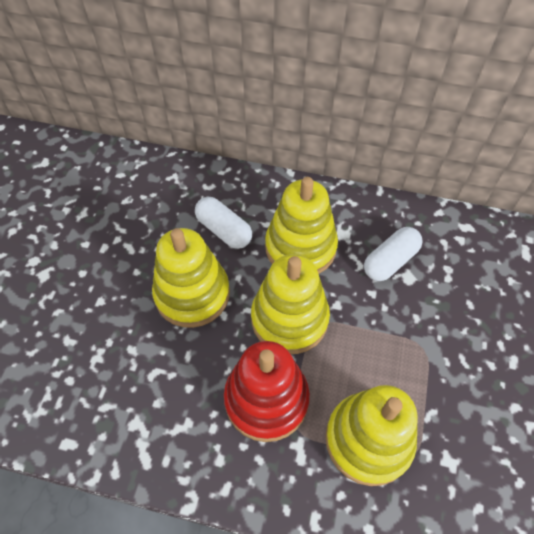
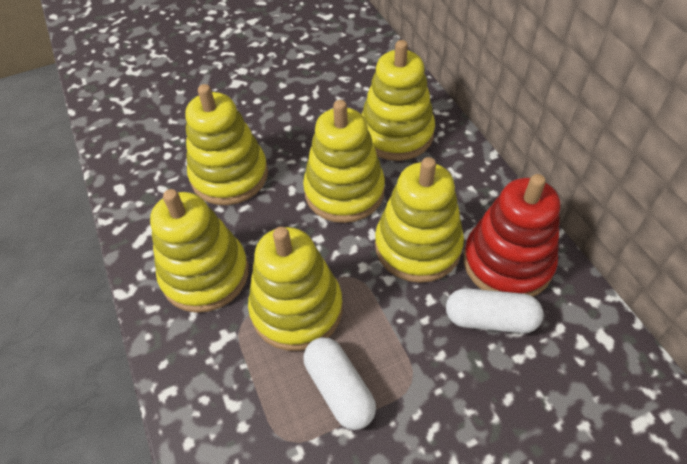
yellow stacking toy: 4 -> 6

